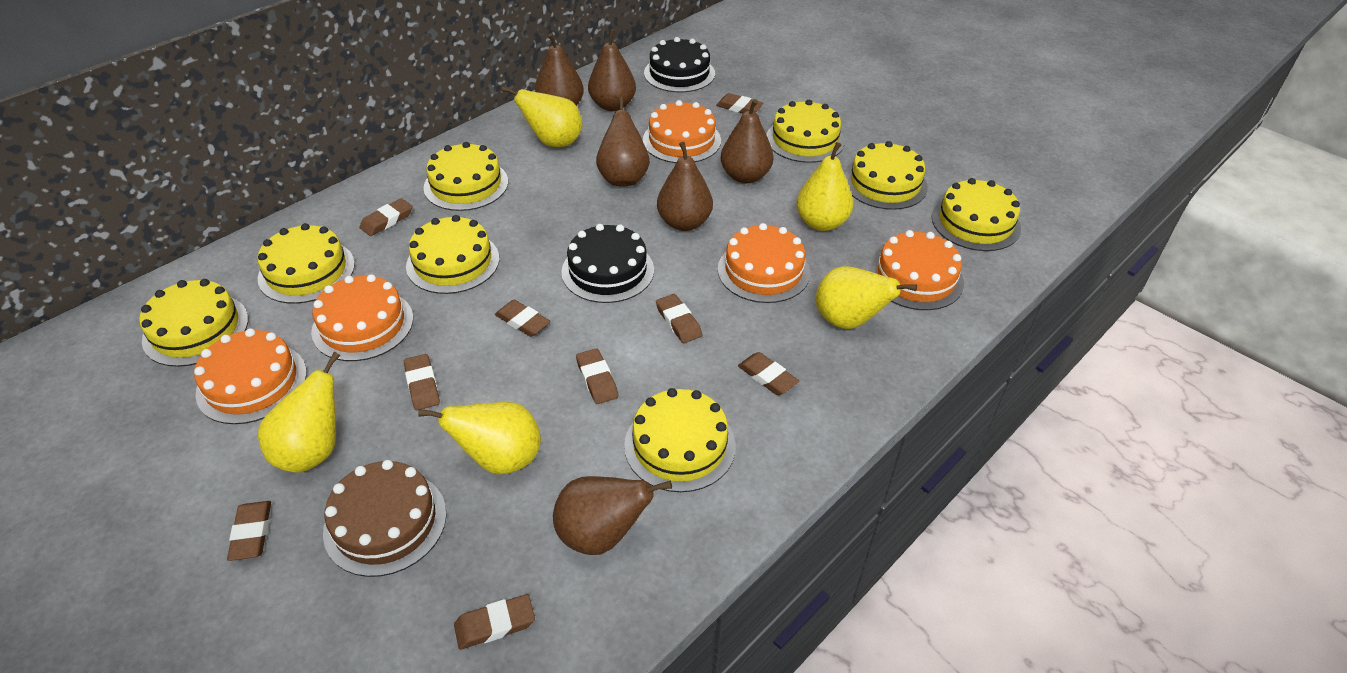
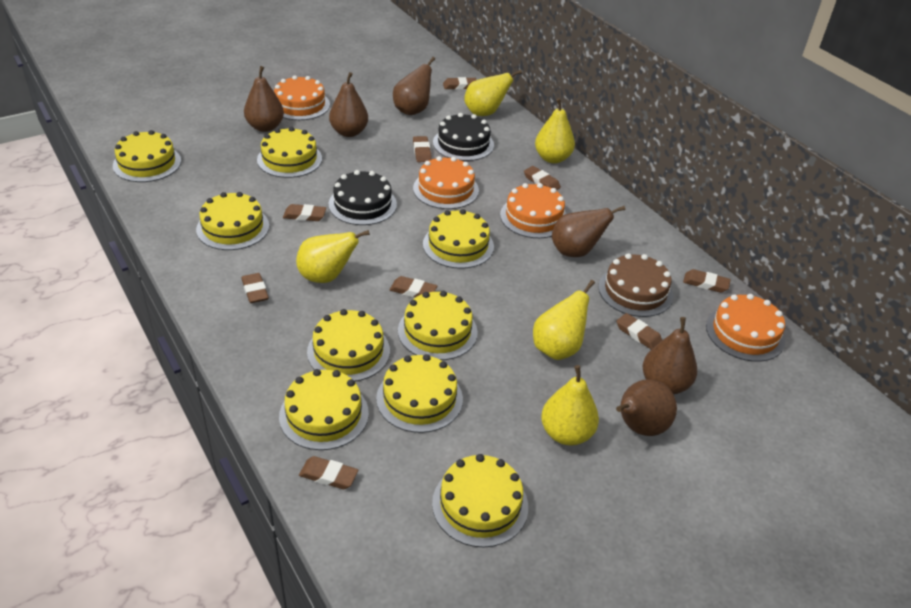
orange cake: 5 -> 4
yellow cake: 8 -> 9

